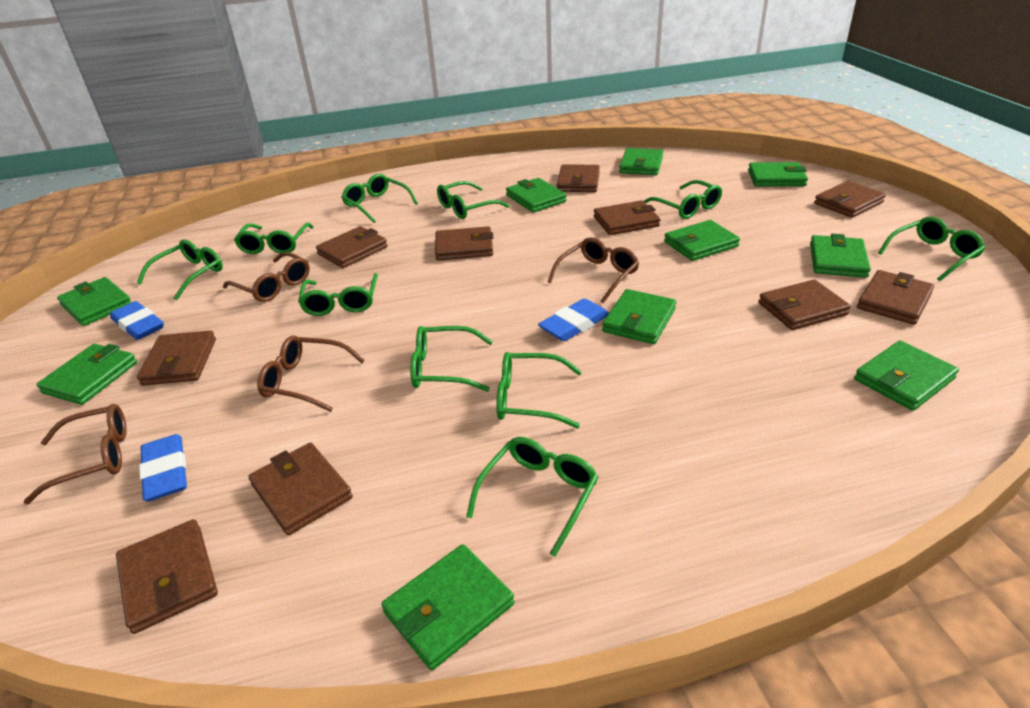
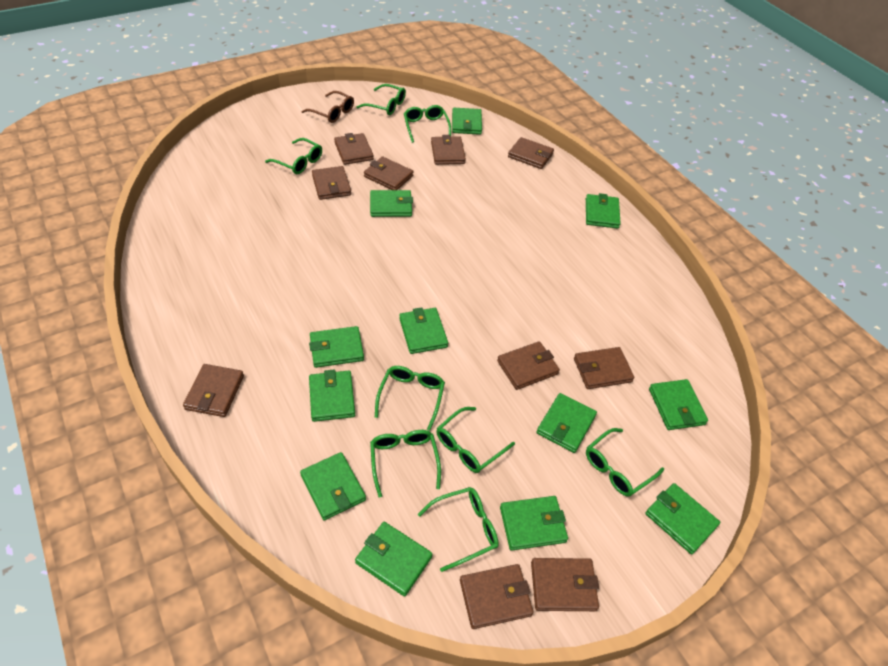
blue eraser: 3 -> 0
brown glasses: 4 -> 1
green glasses: 10 -> 8
green wallet: 10 -> 12

